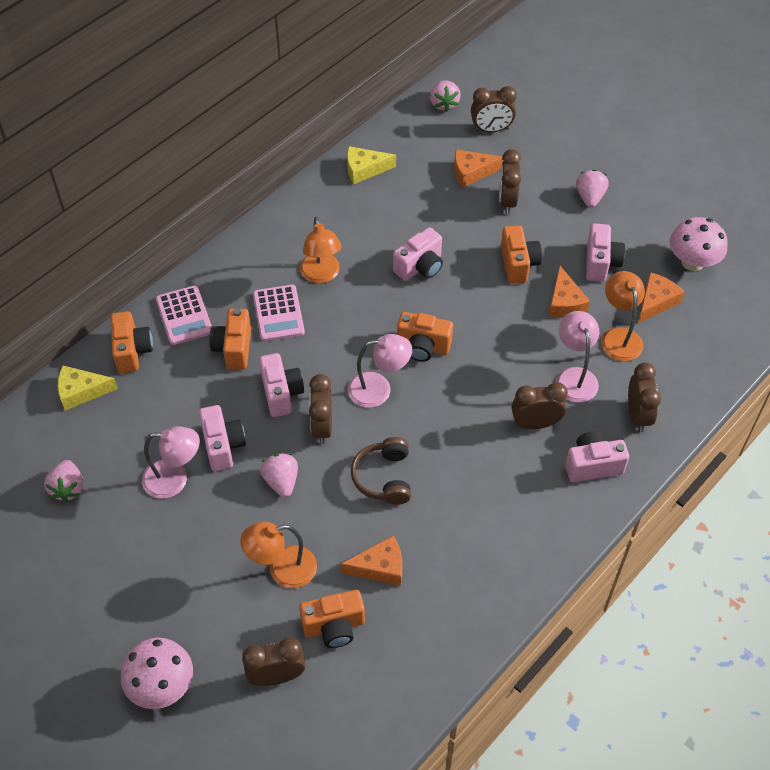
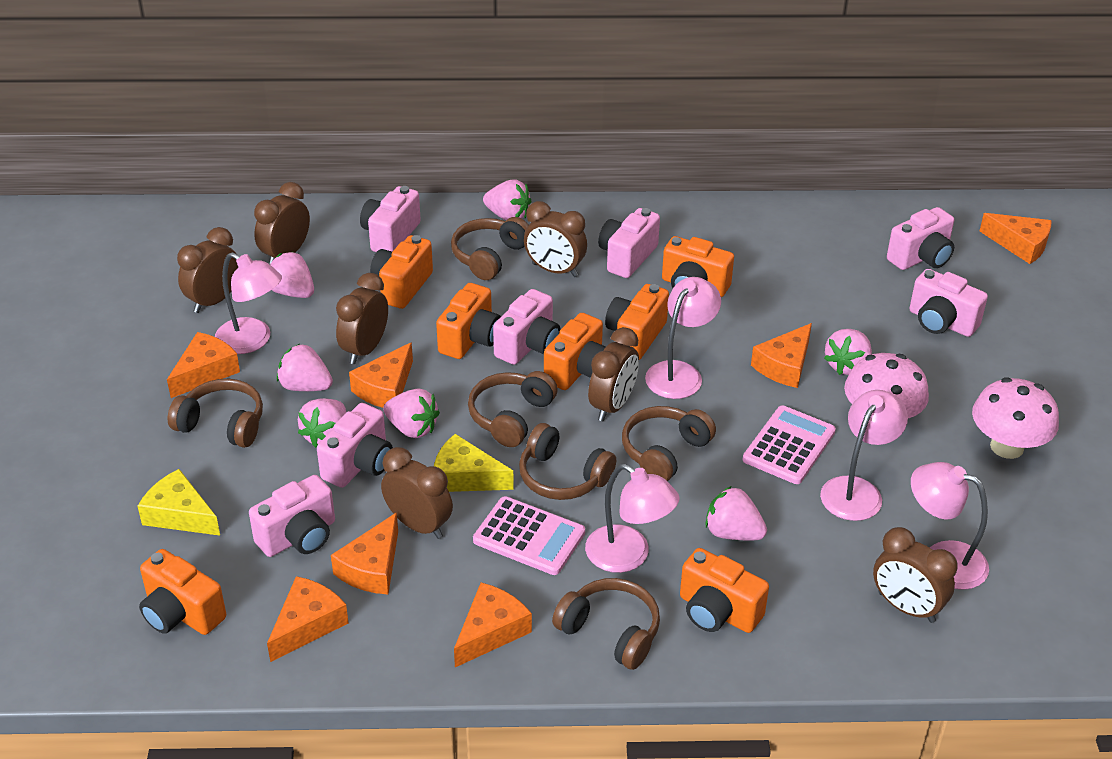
brown clock: 6 -> 7
brown headphones: 1 -> 6
orange camera: 5 -> 7
orange cheese: 4 -> 7
orange lamp: 3 -> 0
pink camera: 5 -> 7
pink lamp: 3 -> 5
pink strawberry: 4 -> 7

